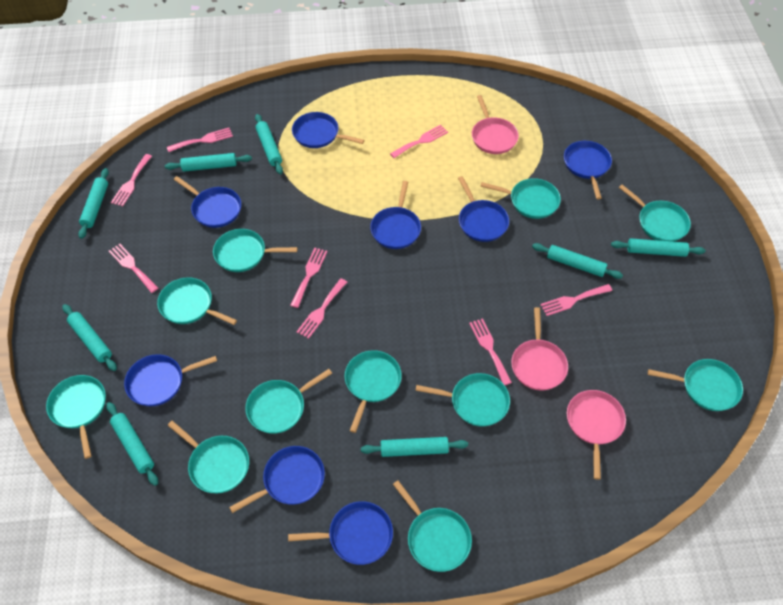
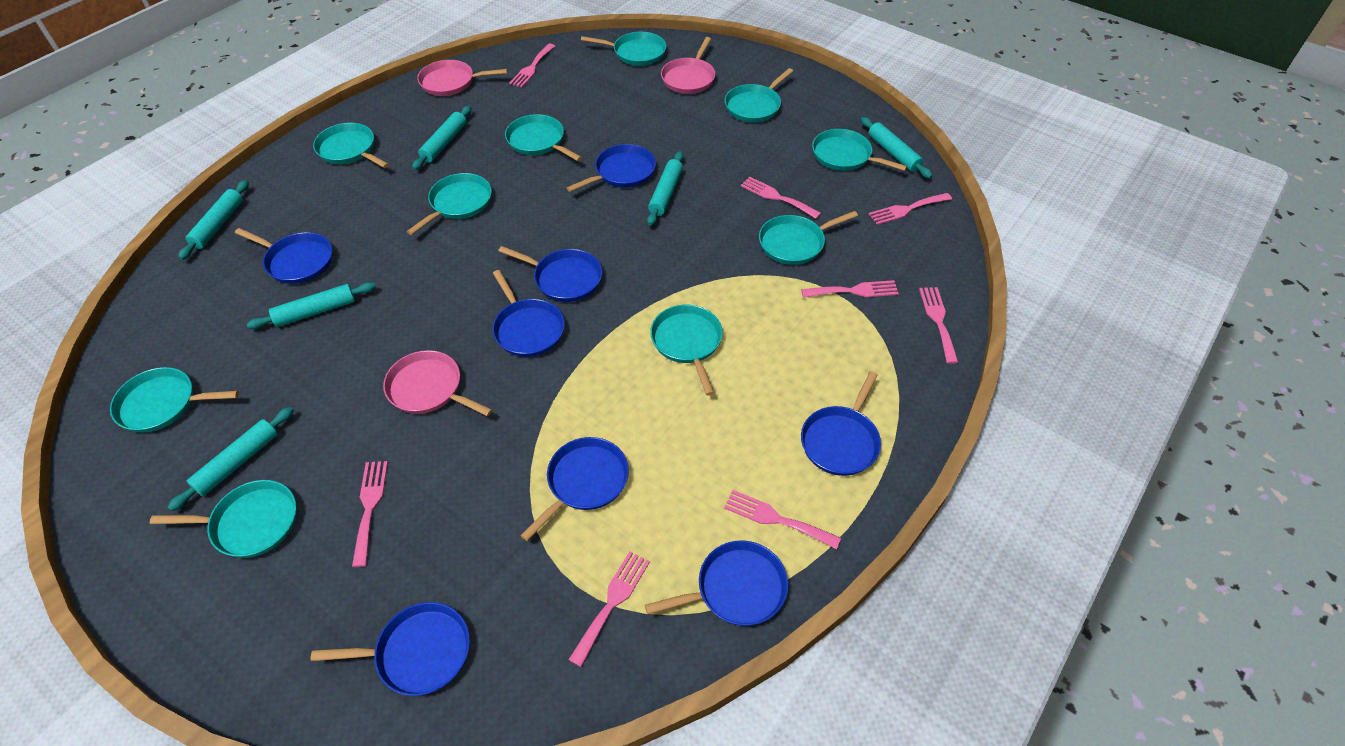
turquoise pan: 11 -> 10
turquoise rolling pin: 8 -> 6

